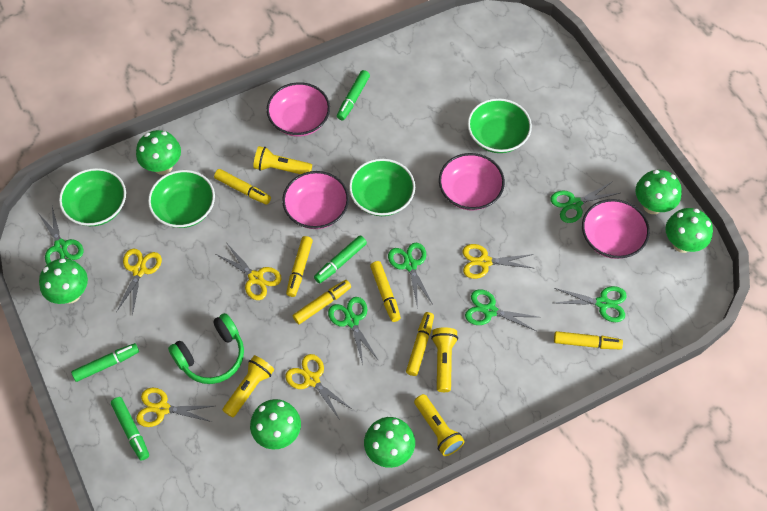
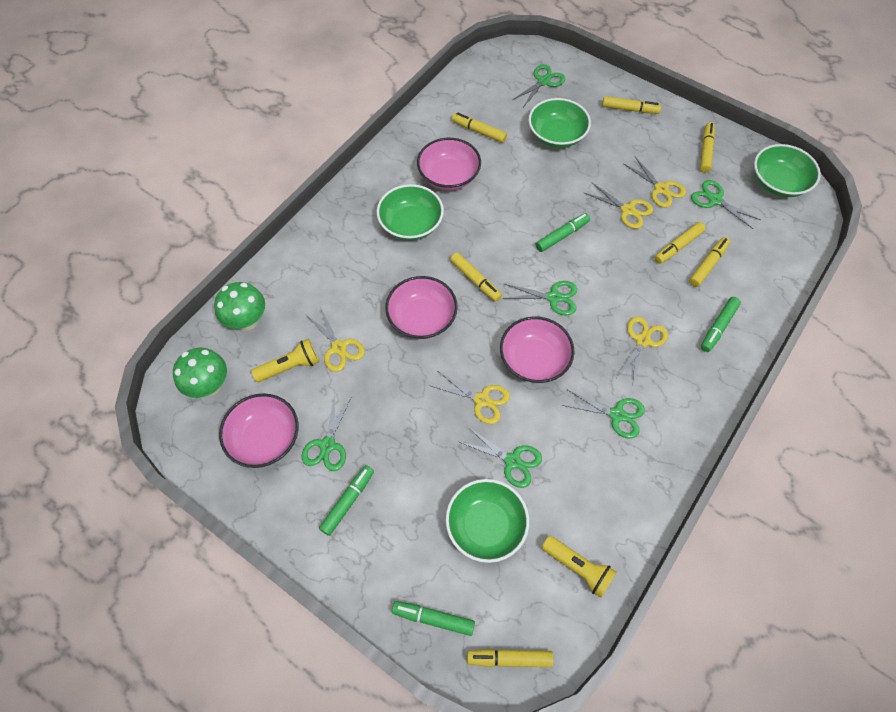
green headphones: 1 -> 0
green mushroom: 6 -> 2
yellow flashlight: 4 -> 2
yellow marker: 6 -> 7

